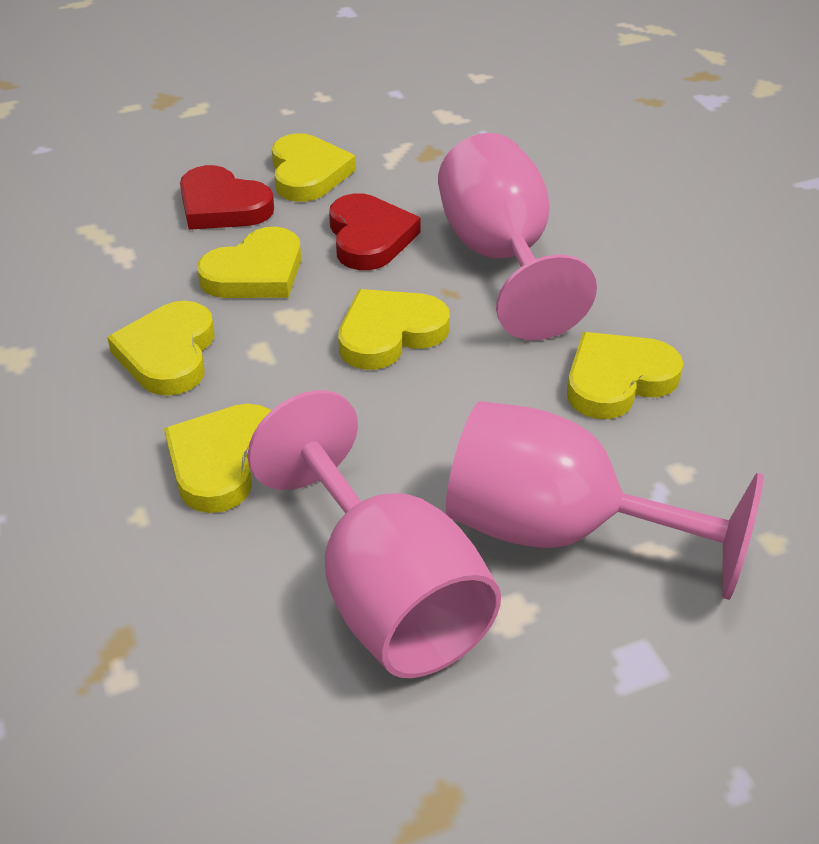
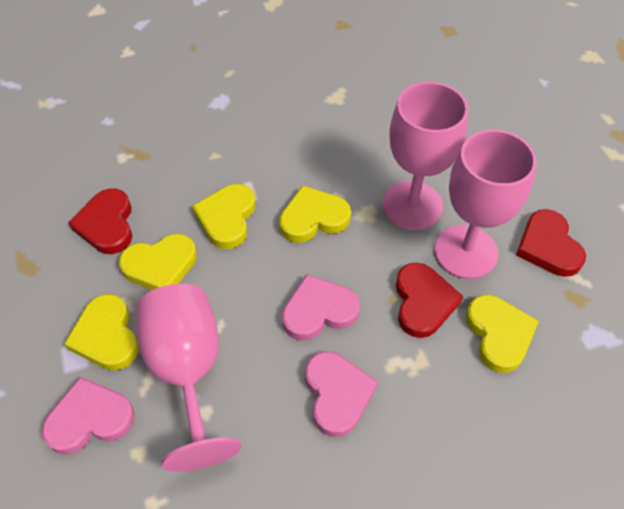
pink heart: 0 -> 3
red heart: 2 -> 3
yellow heart: 6 -> 5

